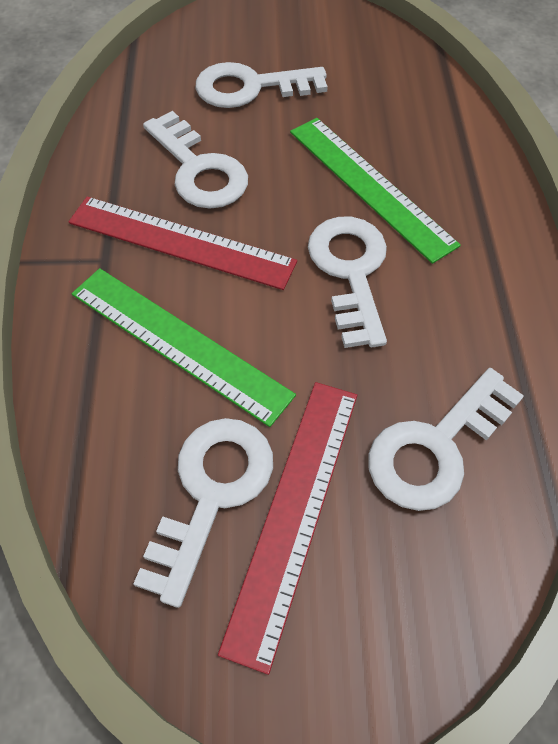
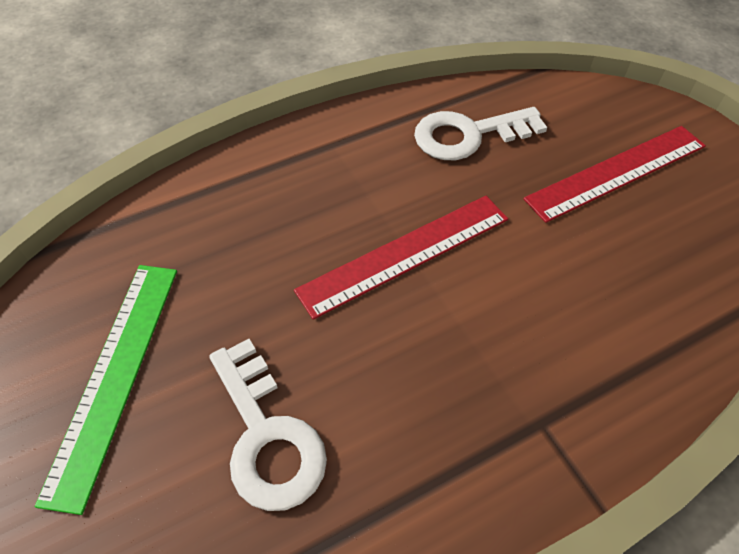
green ruler: 2 -> 1
white key: 5 -> 2

